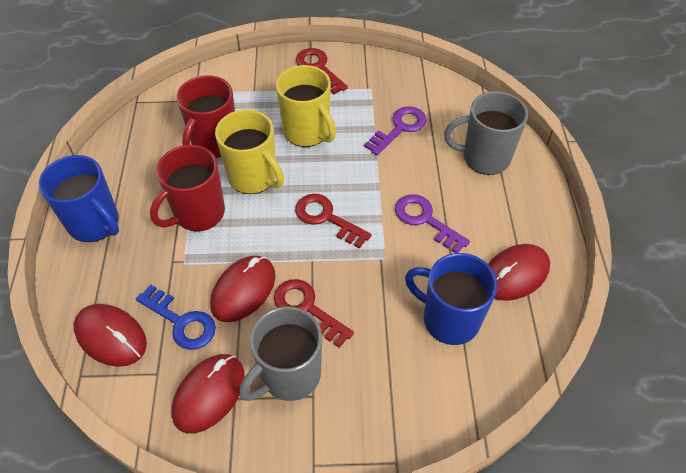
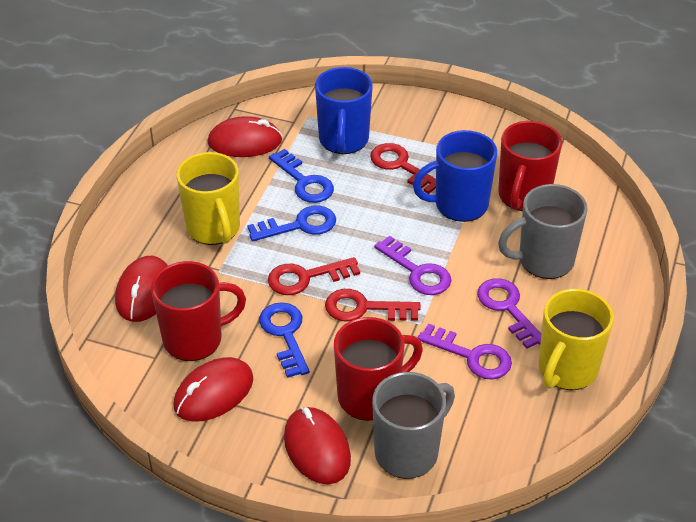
blue key: 1 -> 3
purple key: 2 -> 3
red mug: 2 -> 3

